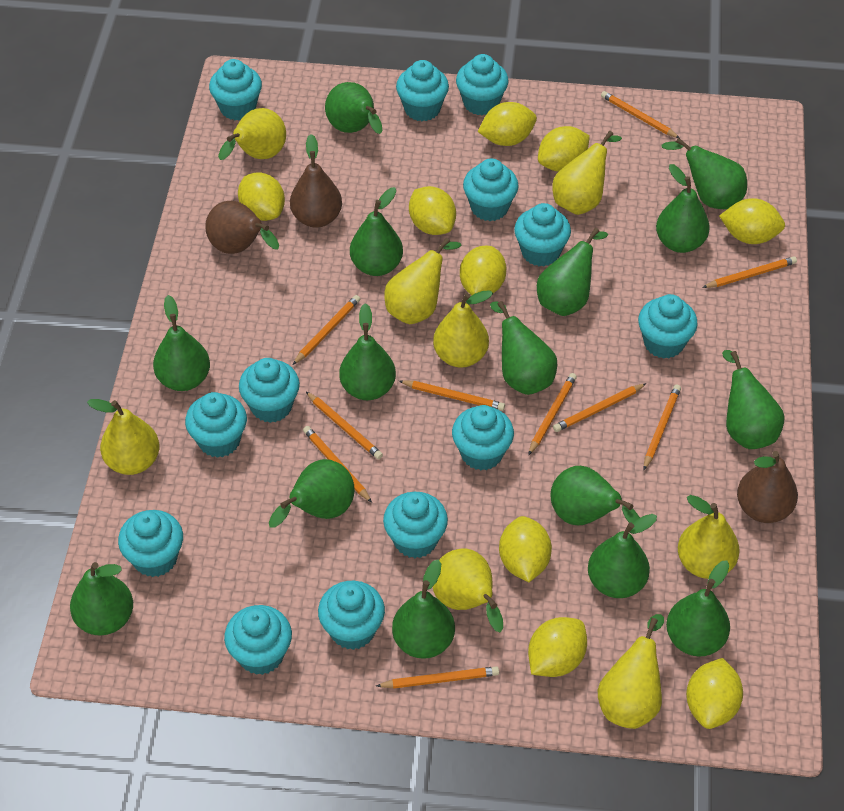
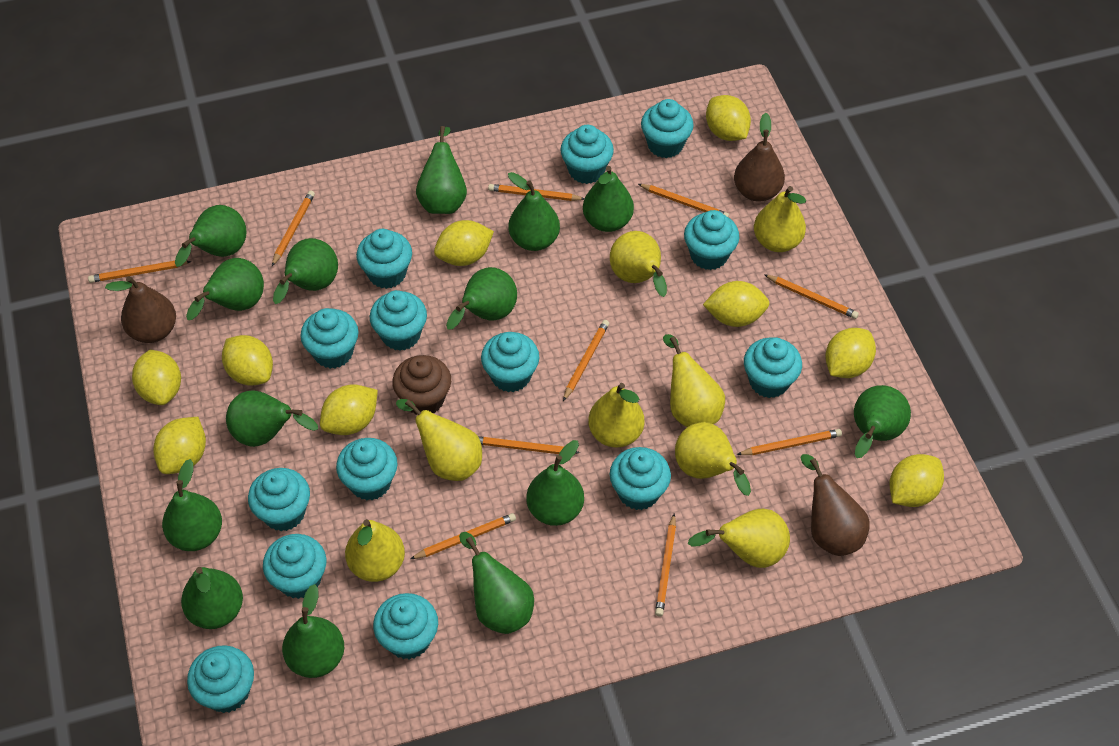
brown cupcake: 0 -> 1
green pear: 15 -> 14
turquoise cupcake: 13 -> 14

